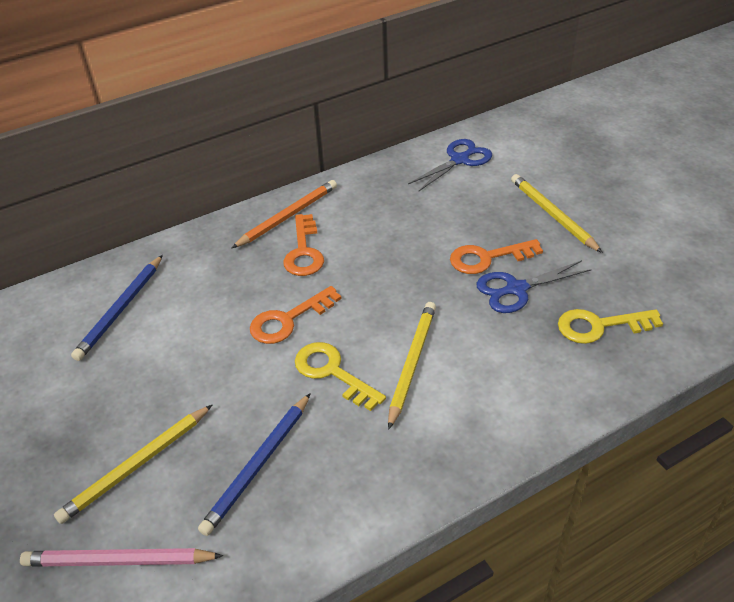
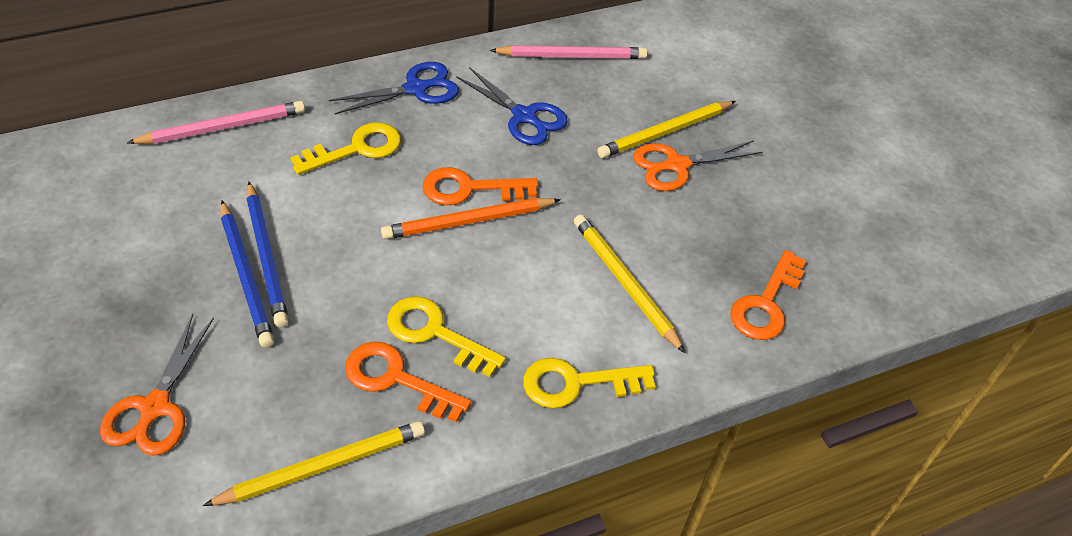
orange scissors: 0 -> 2
pink pencil: 1 -> 2
yellow key: 2 -> 3

